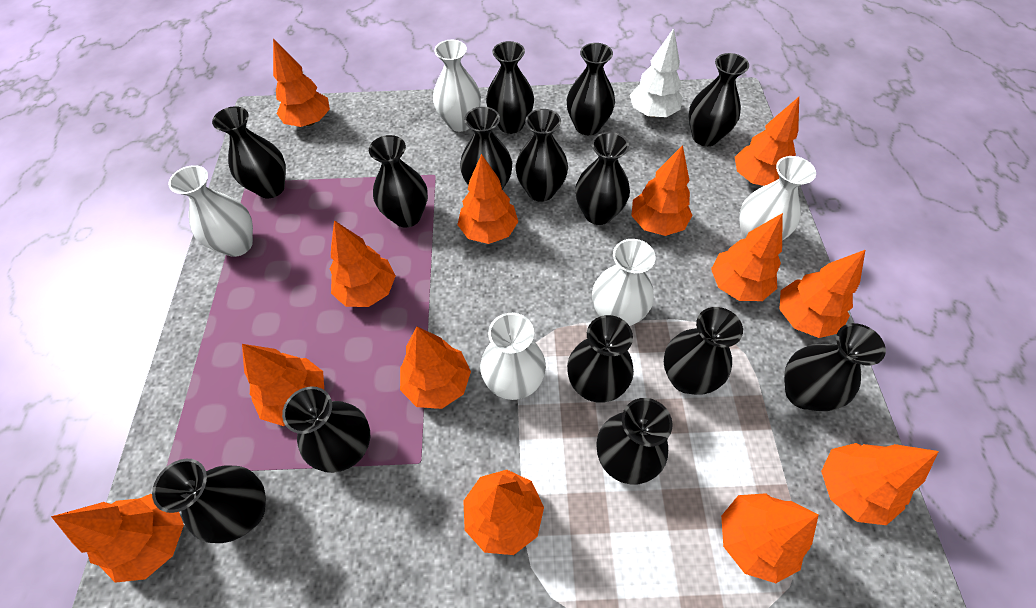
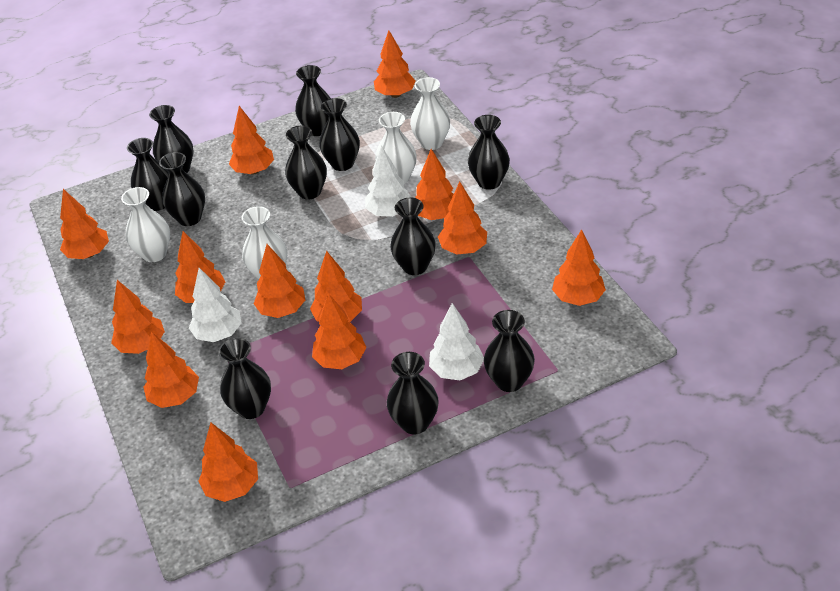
black vase: 14 -> 11
white tree: 1 -> 3
white vase: 5 -> 4

